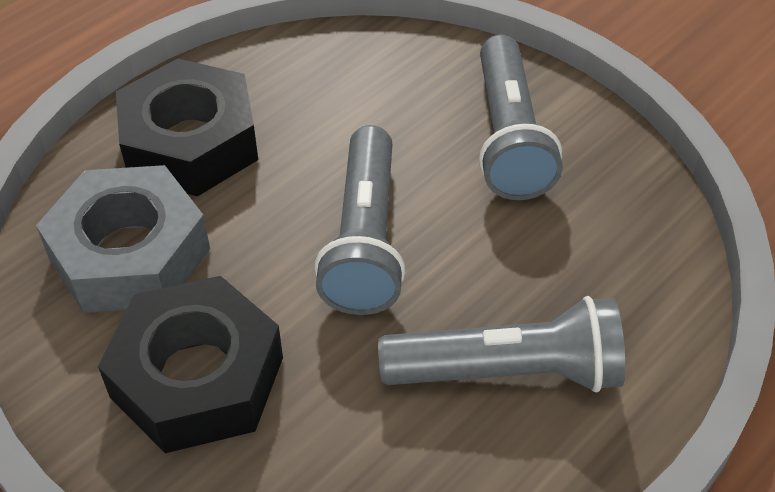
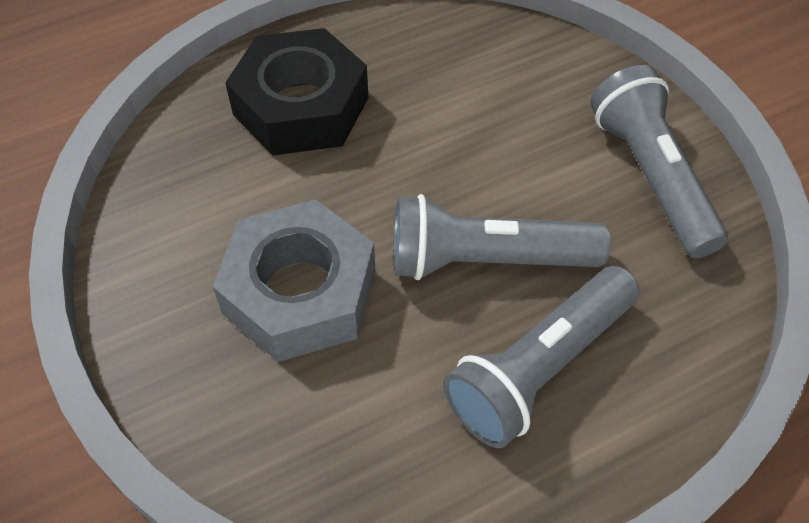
black nut: 2 -> 1

